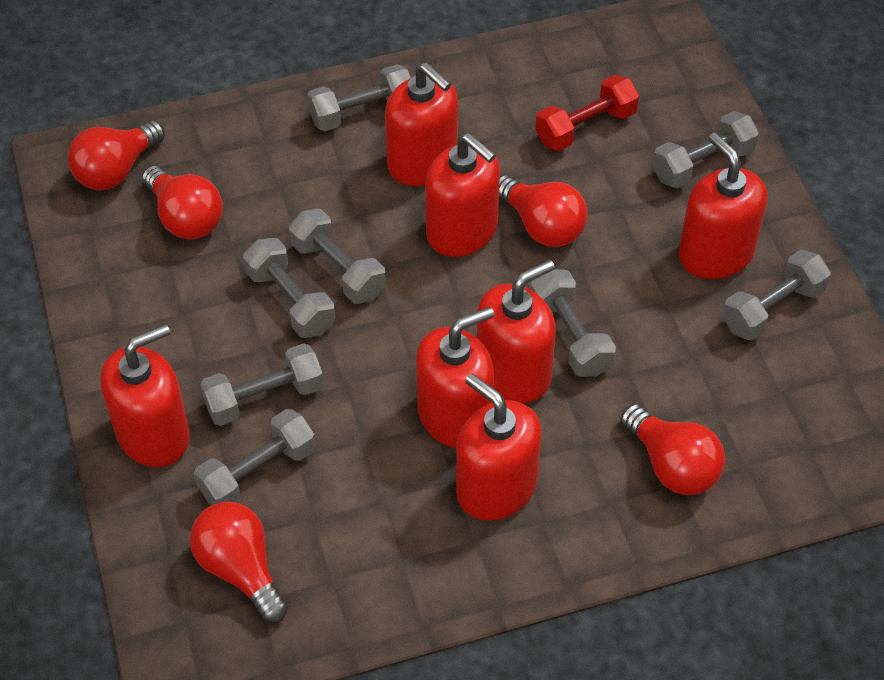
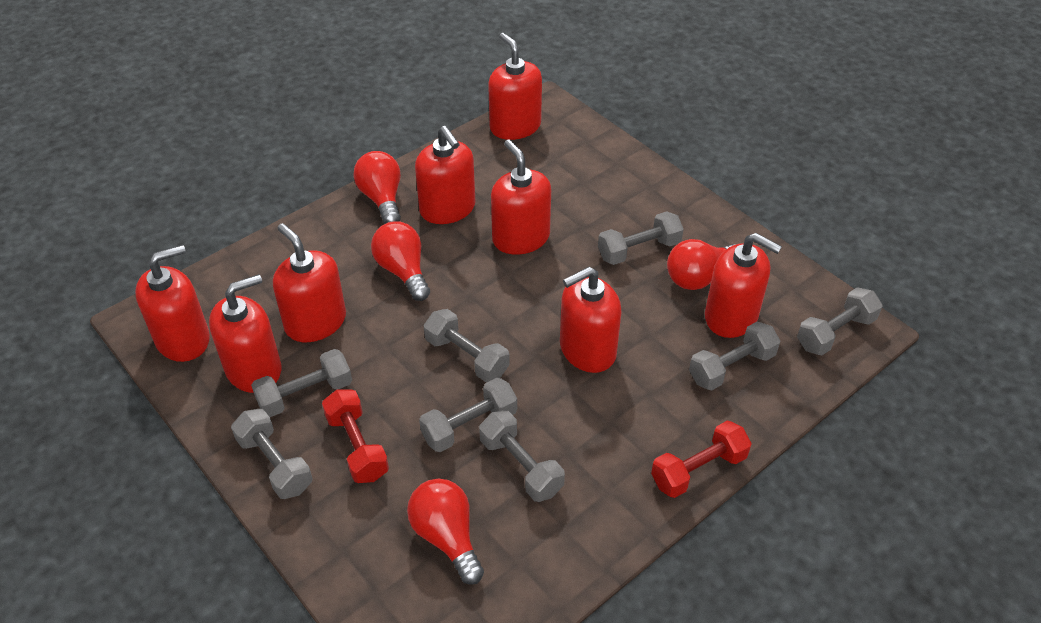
red dumbbell: 1 -> 2
red light bulb: 5 -> 4
red soap dispenser: 7 -> 8

